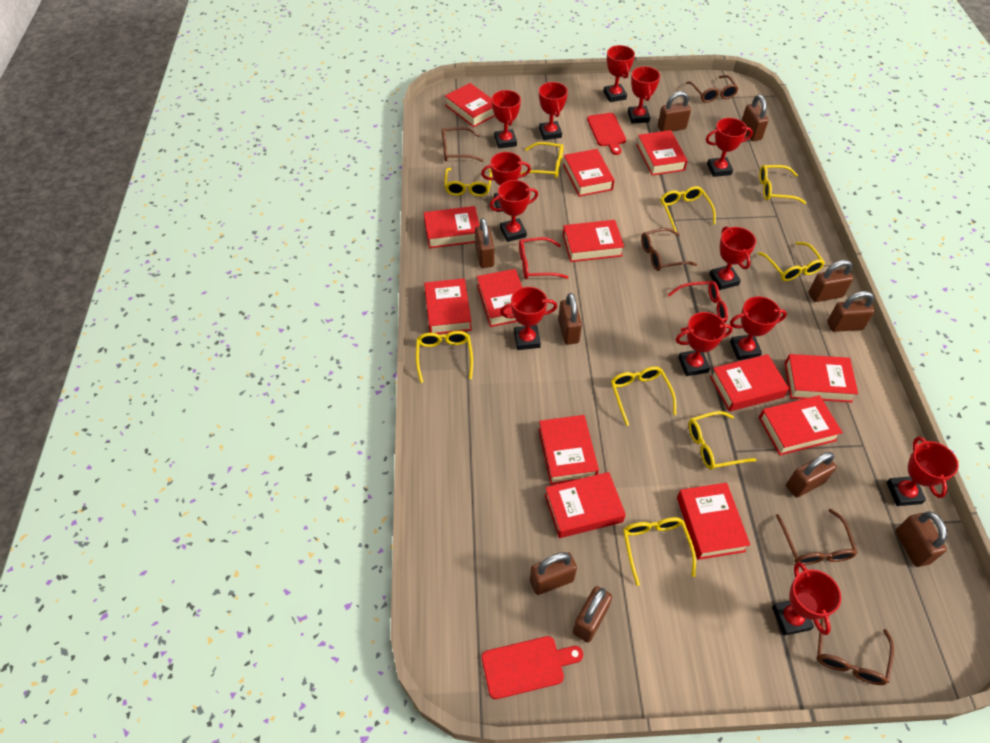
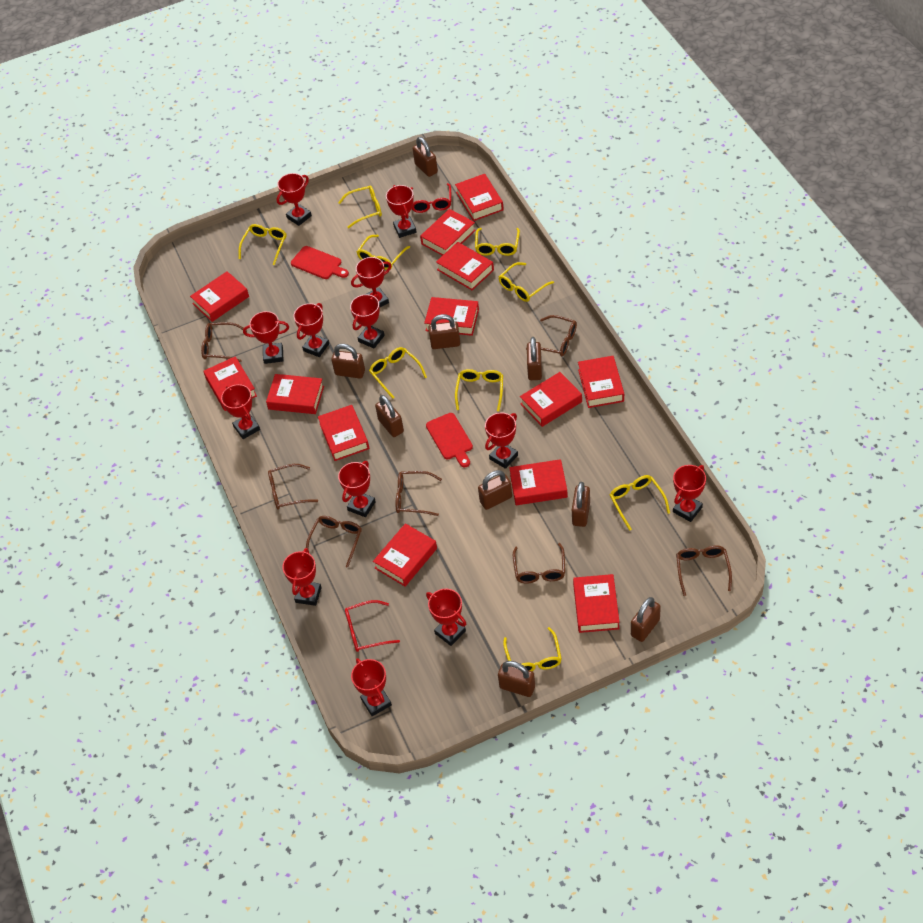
brown glasses: 5 -> 7
brown padlock: 10 -> 9

